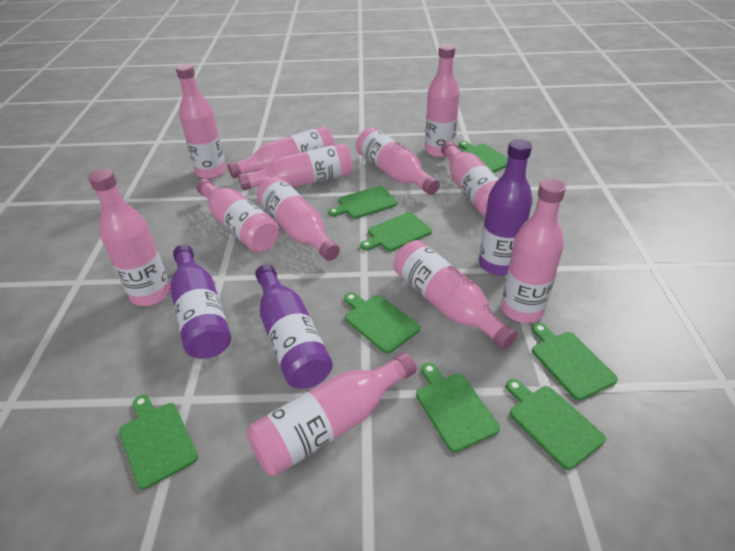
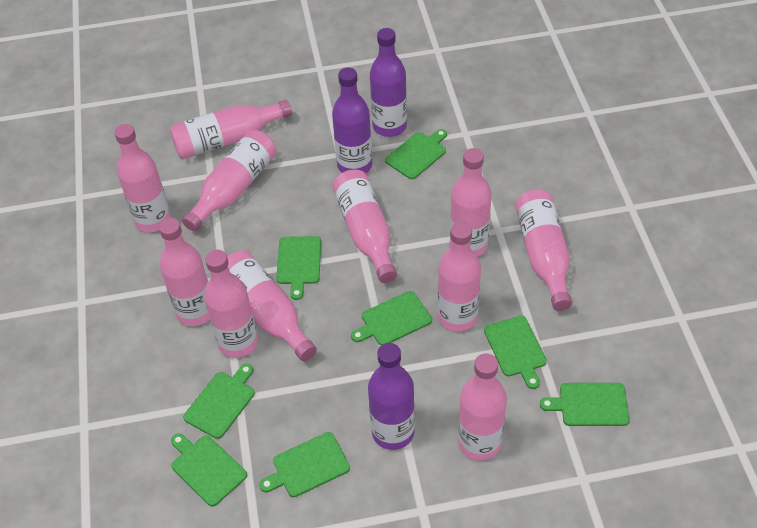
pink bottle: 12 -> 11

